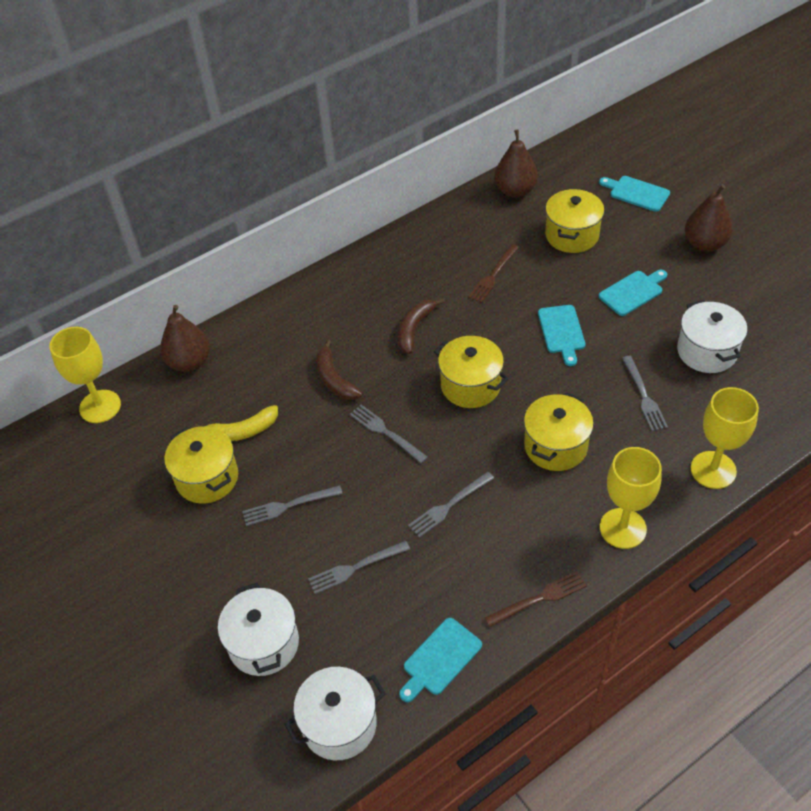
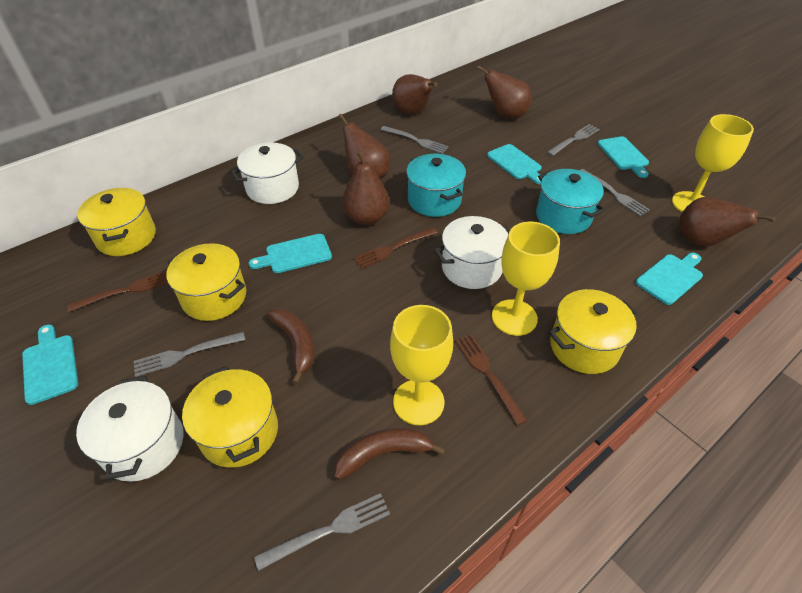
brown fork: 2 -> 3
brown pear: 3 -> 5
turquoise cutting board: 4 -> 5
turquoise pot: 0 -> 2
yellow banana: 1 -> 0

